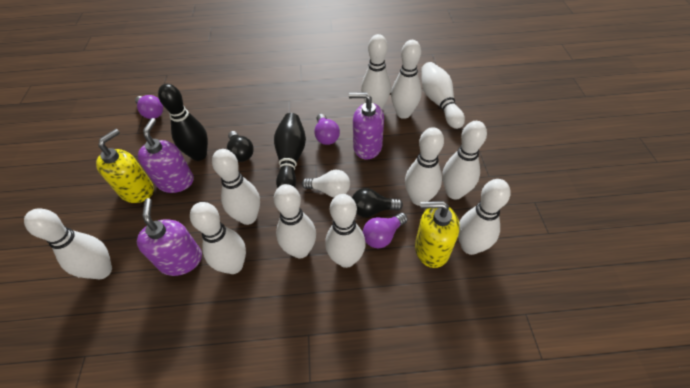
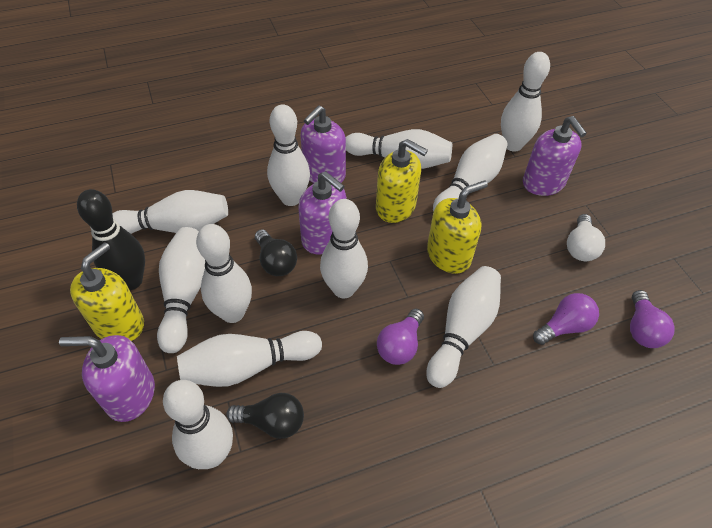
black bowling pin: 2 -> 1
purple soap dispenser: 3 -> 4
yellow soap dispenser: 2 -> 3

